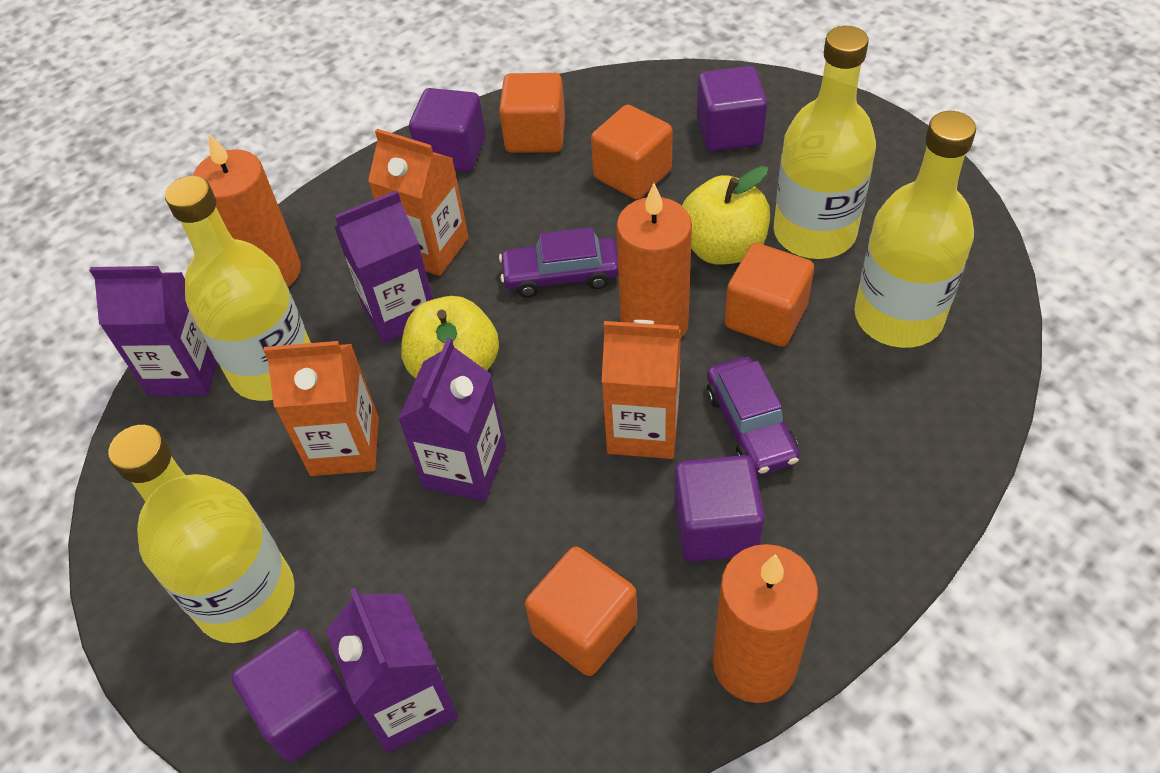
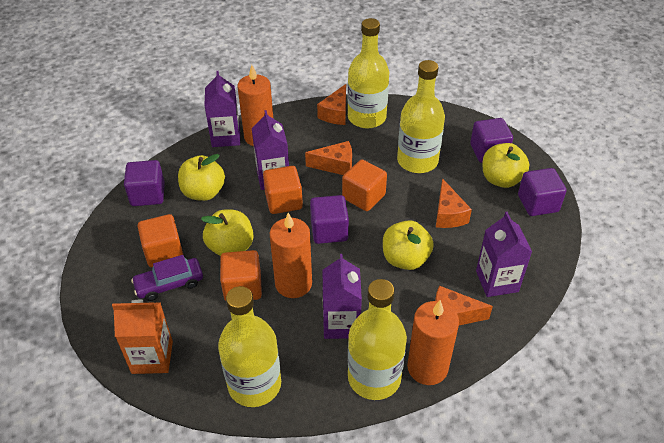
orange carton: 3 -> 1
orange cheese: 0 -> 4
purple car: 2 -> 1
yellow apple: 2 -> 4

